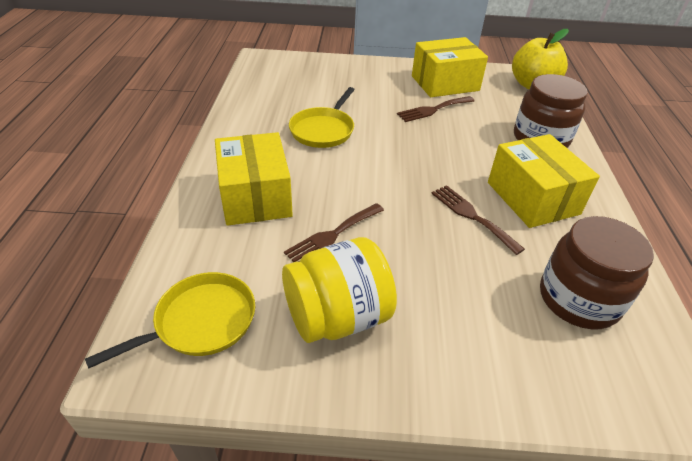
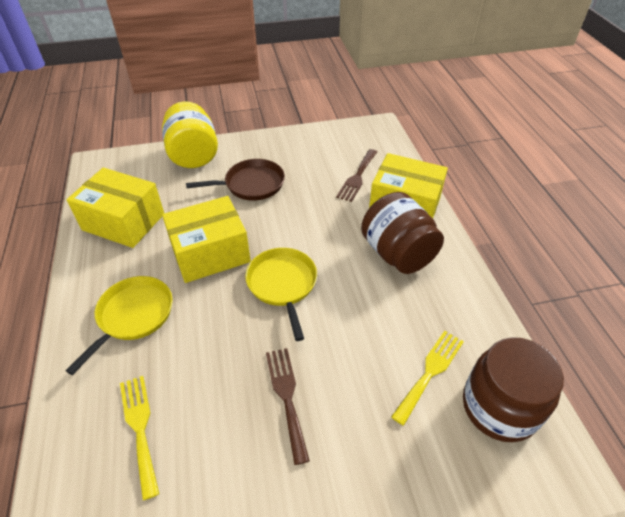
brown fork: 3 -> 2
brown pan: 0 -> 1
yellow apple: 1 -> 0
yellow fork: 0 -> 2

